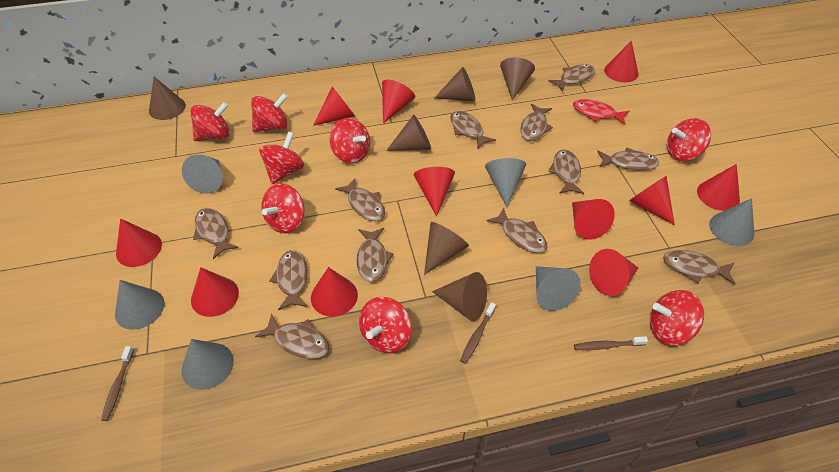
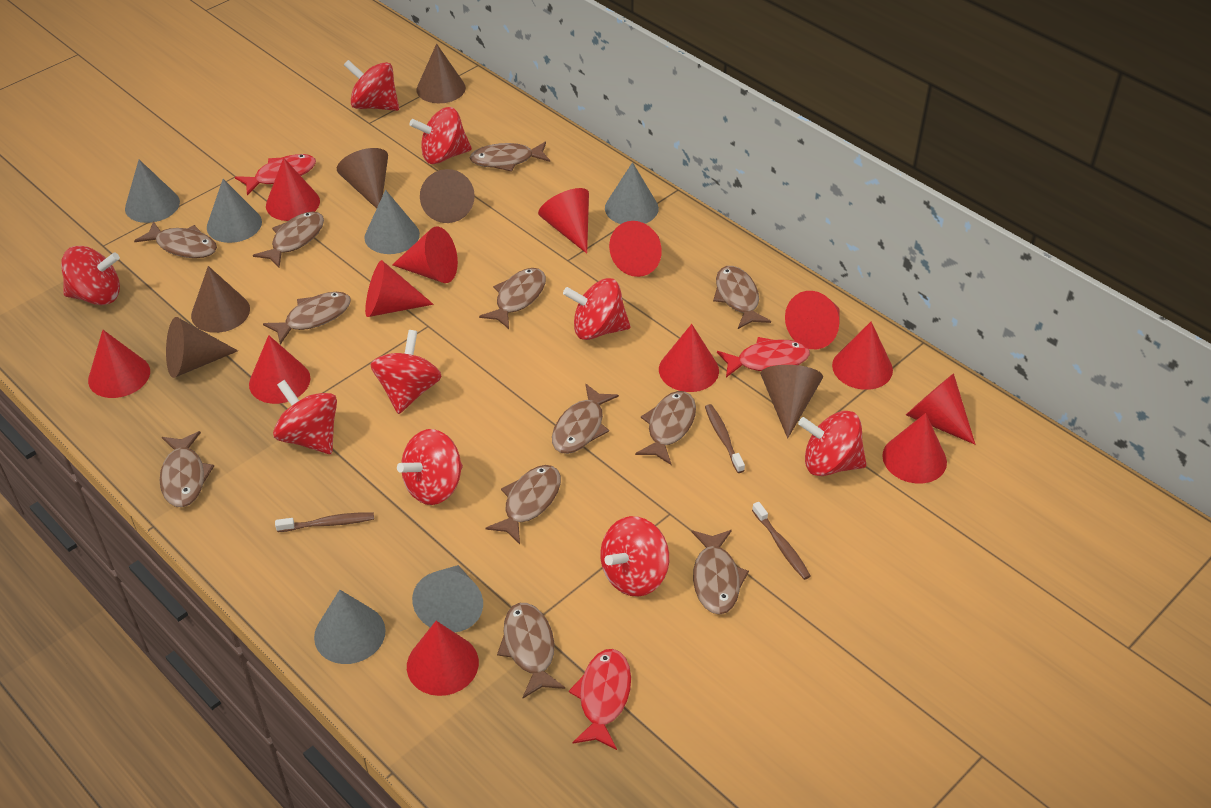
red cone: 11 -> 13
red fish: 1 -> 3
red spinning top: 8 -> 9

